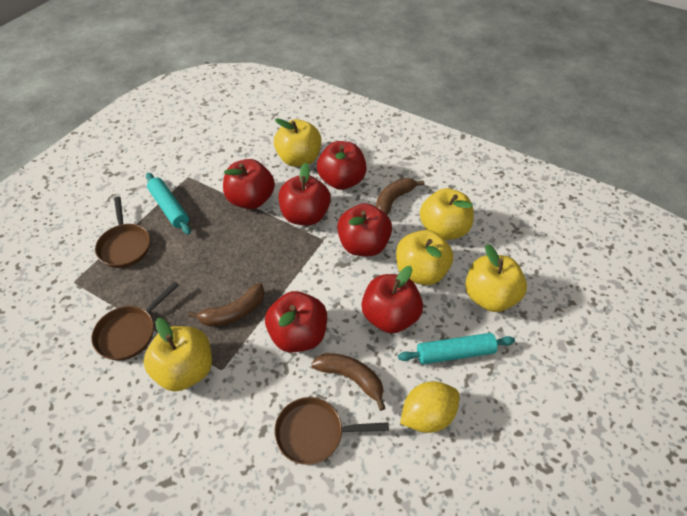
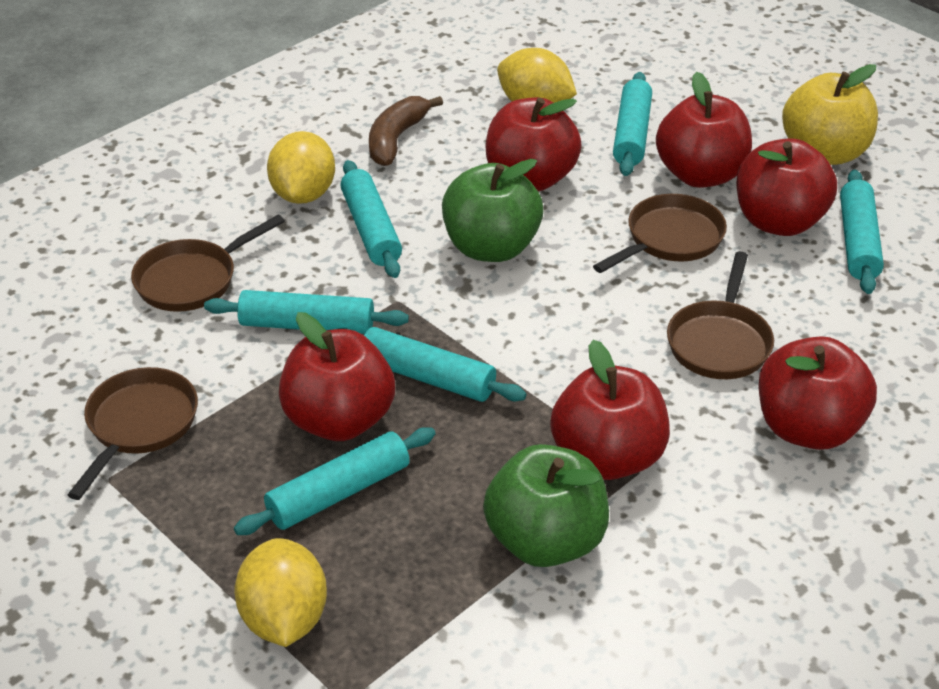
brown banana: 3 -> 1
brown pan: 3 -> 4
green apple: 0 -> 2
turquoise rolling pin: 2 -> 6
yellow apple: 5 -> 1
yellow lemon: 1 -> 3

